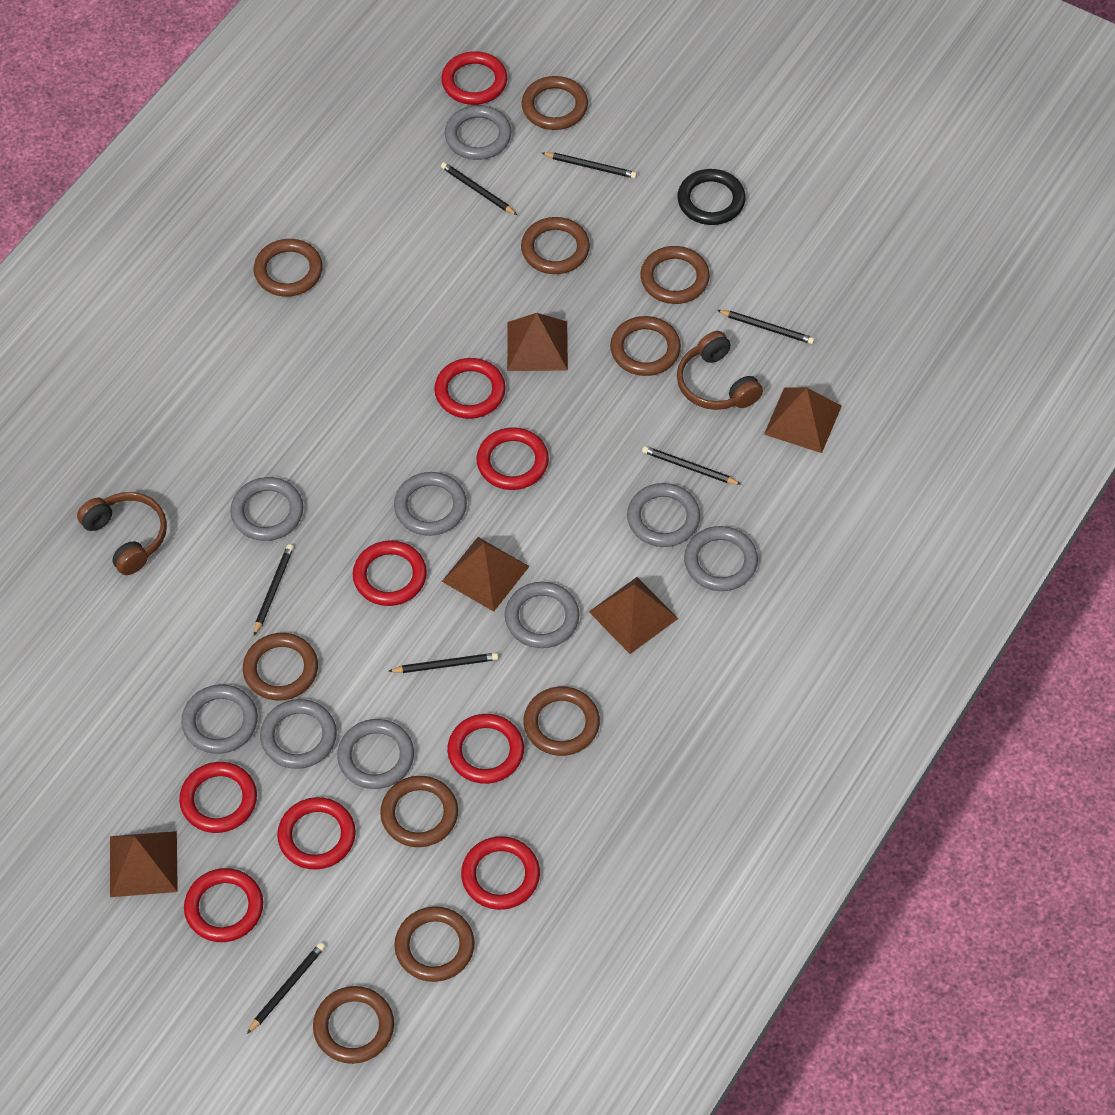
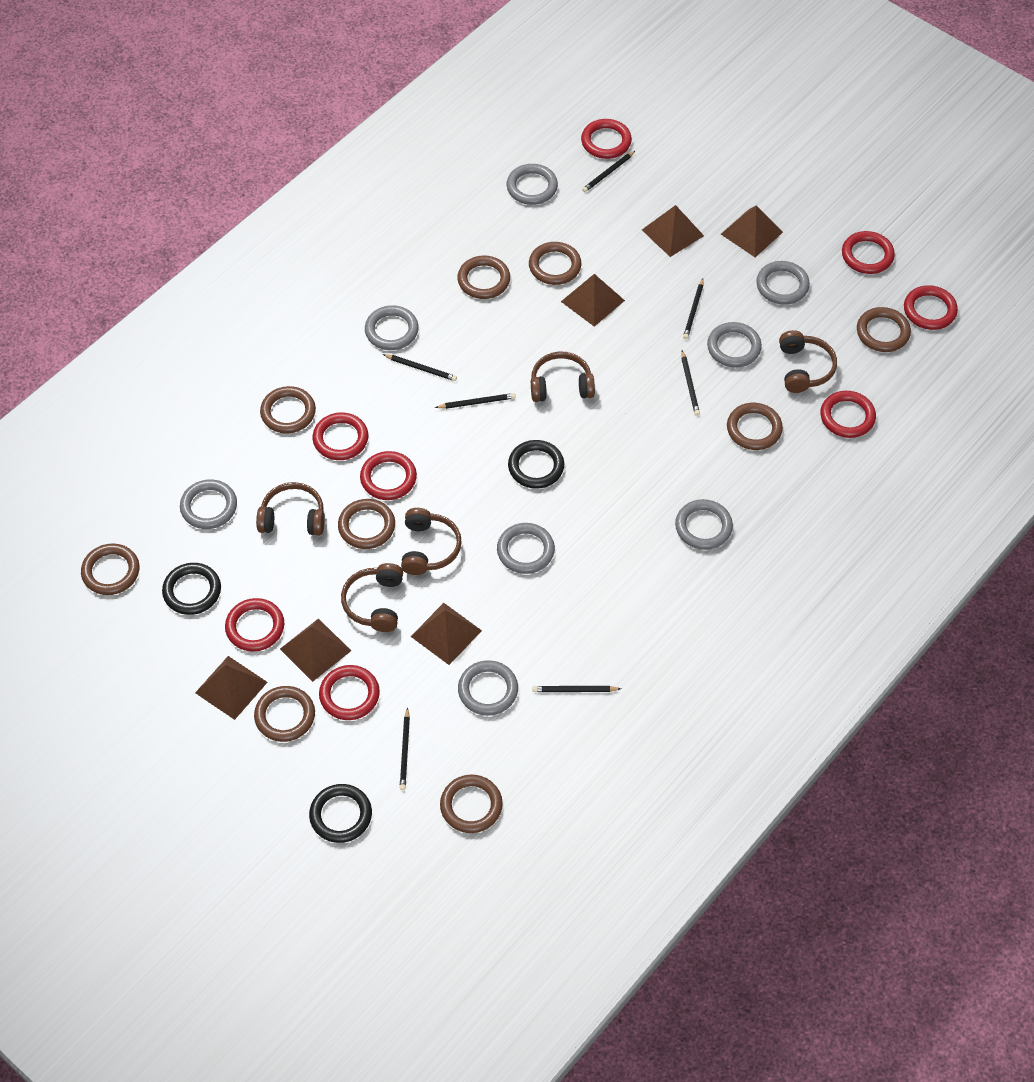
black ring: 1 -> 3
brown headphones: 2 -> 5
brown pyramid: 5 -> 6
brown ring: 10 -> 9
grey ring: 9 -> 8
red ring: 9 -> 8

